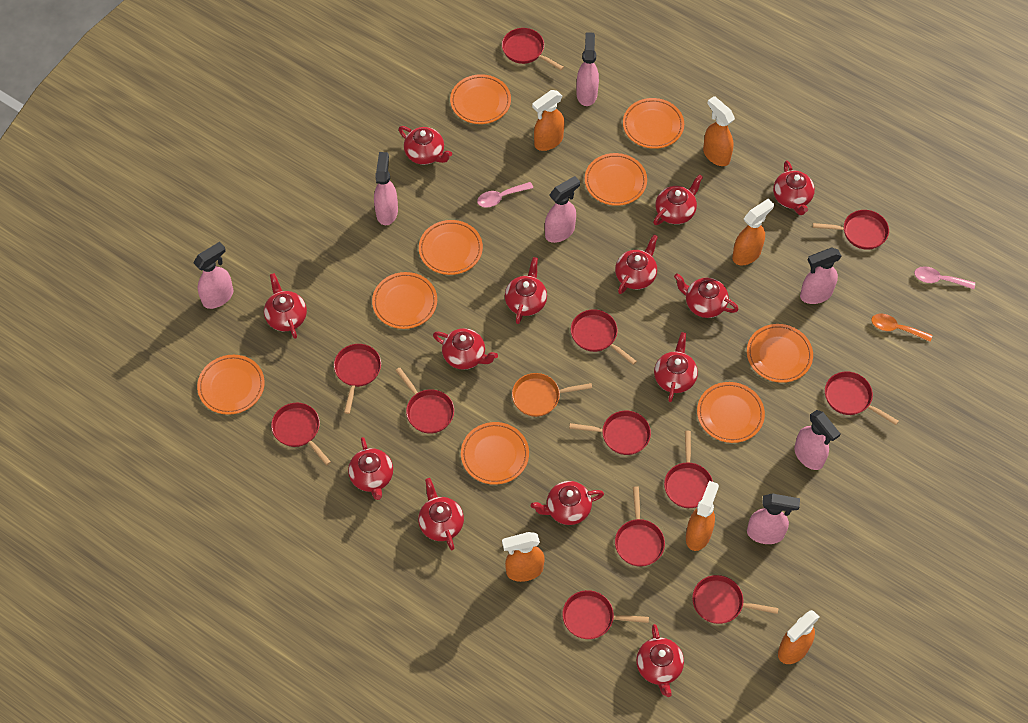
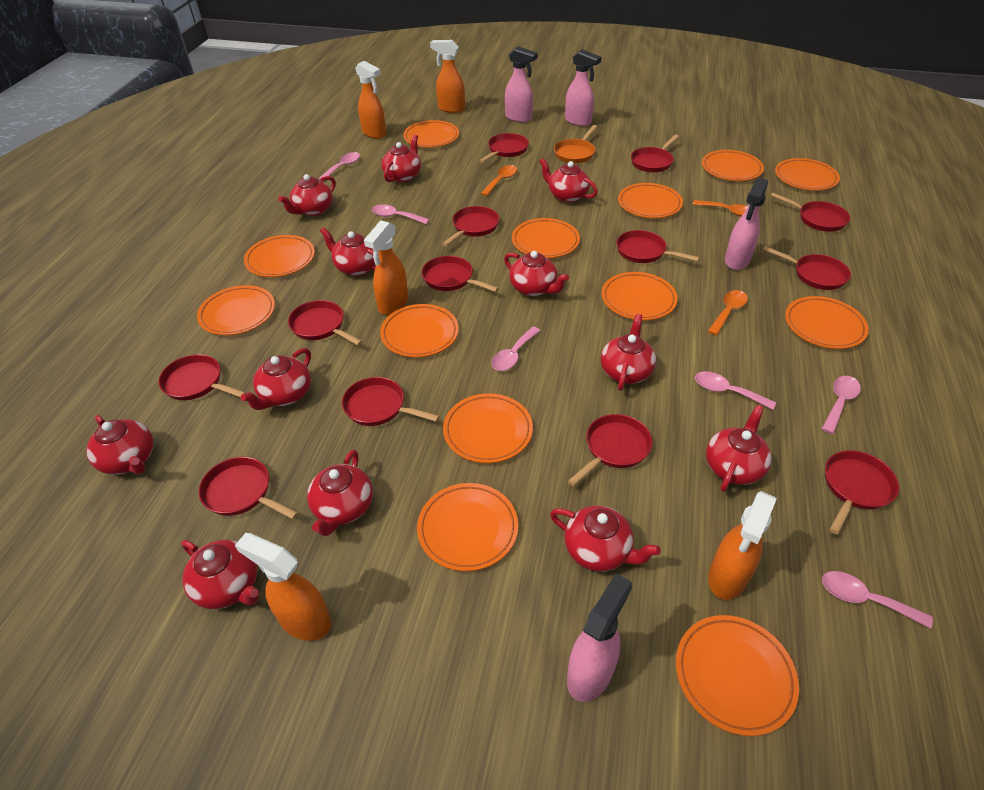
orange plate: 9 -> 13
orange spoon: 1 -> 3
orange spray bottle: 6 -> 5
pink spoon: 2 -> 6
pink spray bottle: 7 -> 4
red pan: 12 -> 13
red teapot: 13 -> 12

